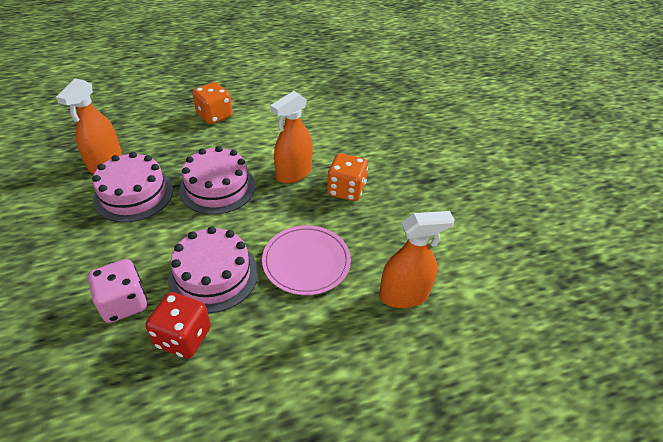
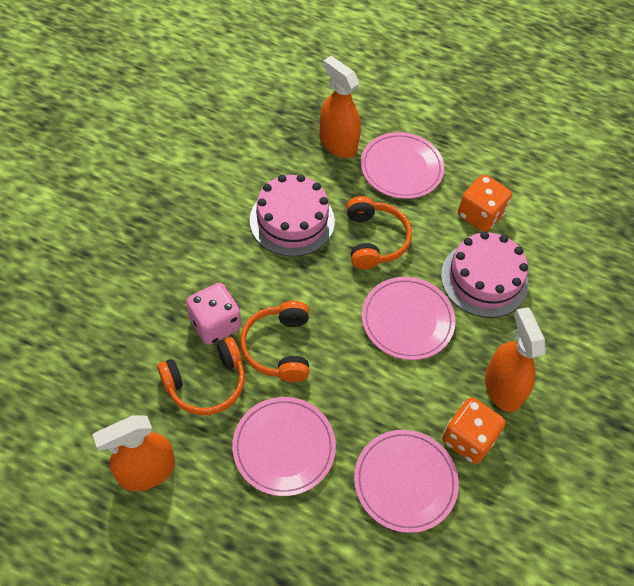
orange headphones: 0 -> 3
pink cake: 3 -> 2
pink plate: 1 -> 4
red dice: 1 -> 0

